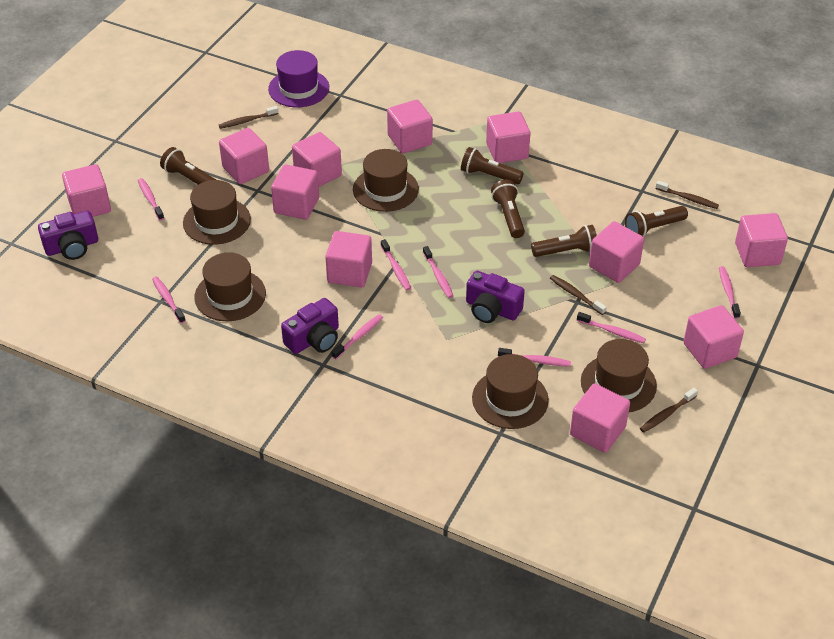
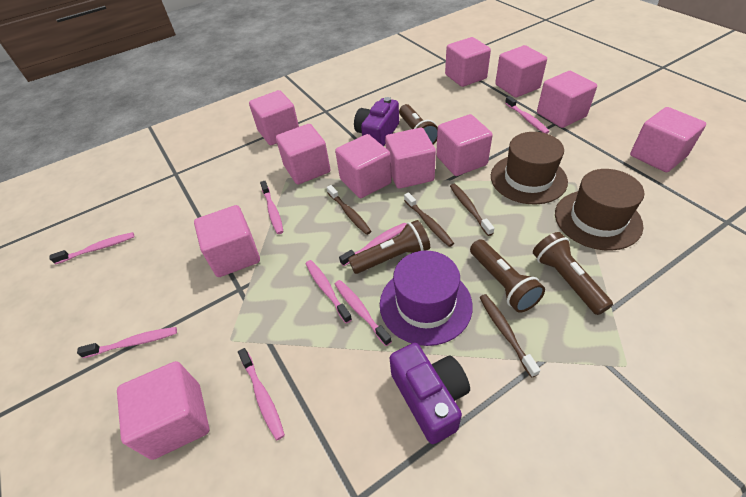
brown flashlight: 5 -> 4
brown hat: 5 -> 2
purple camera: 3 -> 2

